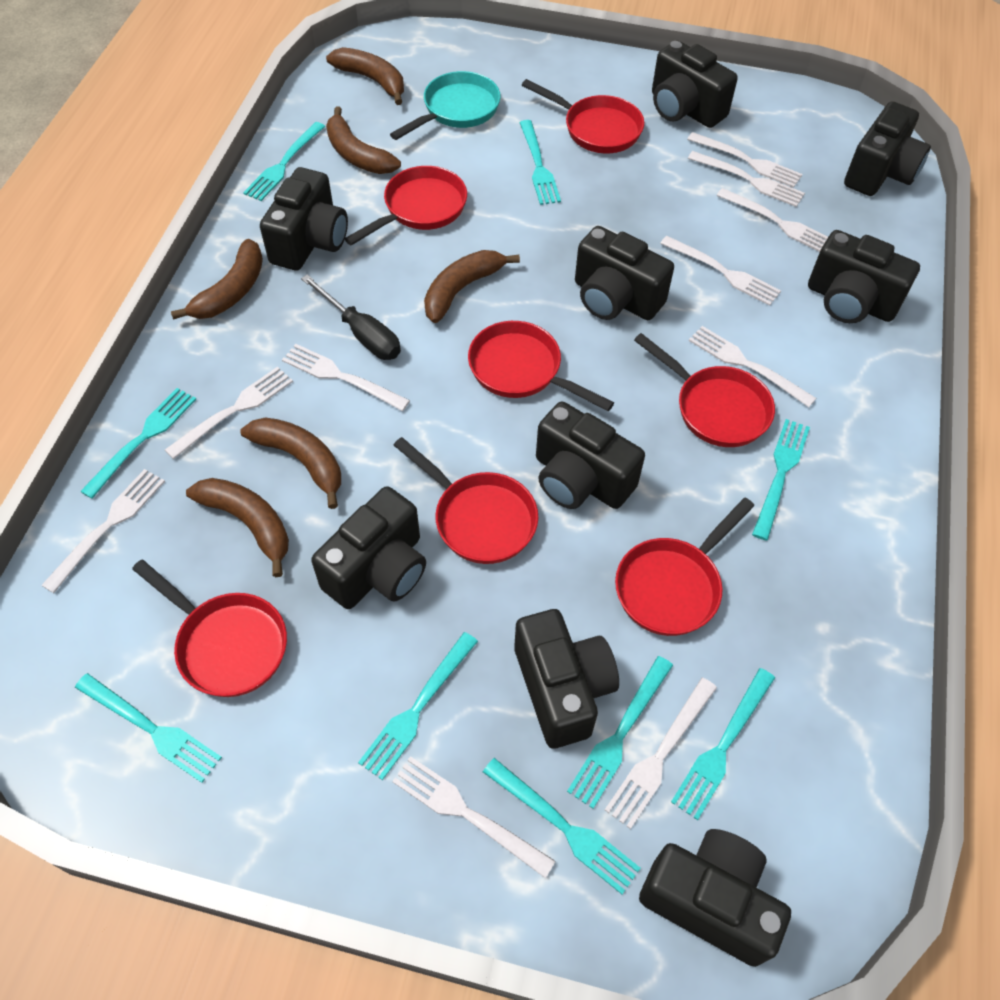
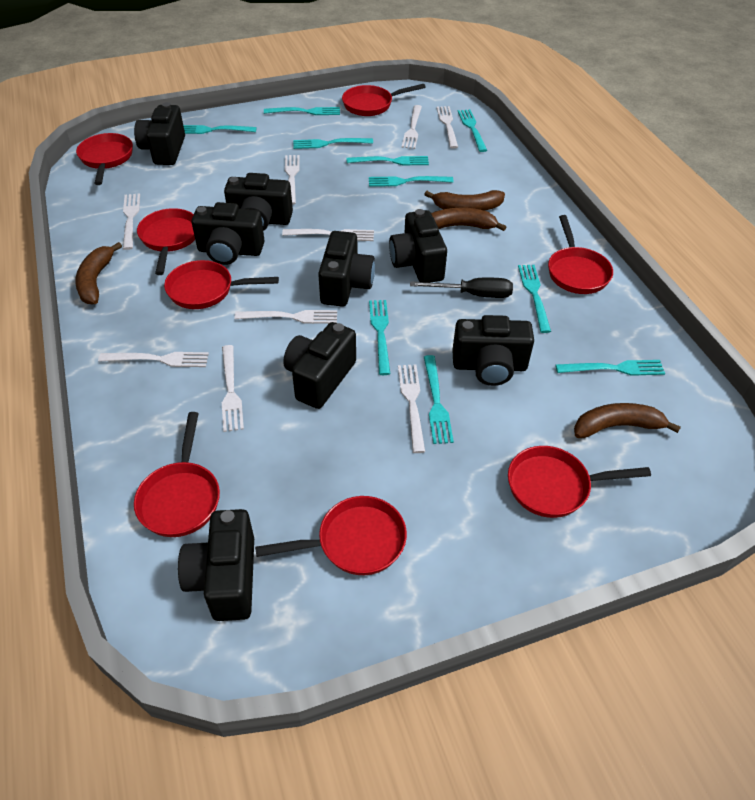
black camera: 9 -> 8
brown banana: 6 -> 4
red pan: 7 -> 8
turquoise fork: 9 -> 10
turquoise pan: 1 -> 0
white fork: 10 -> 9

